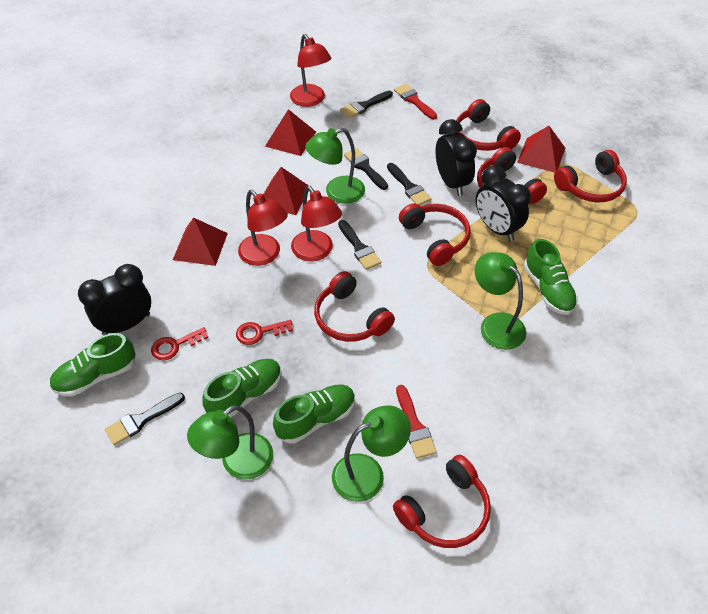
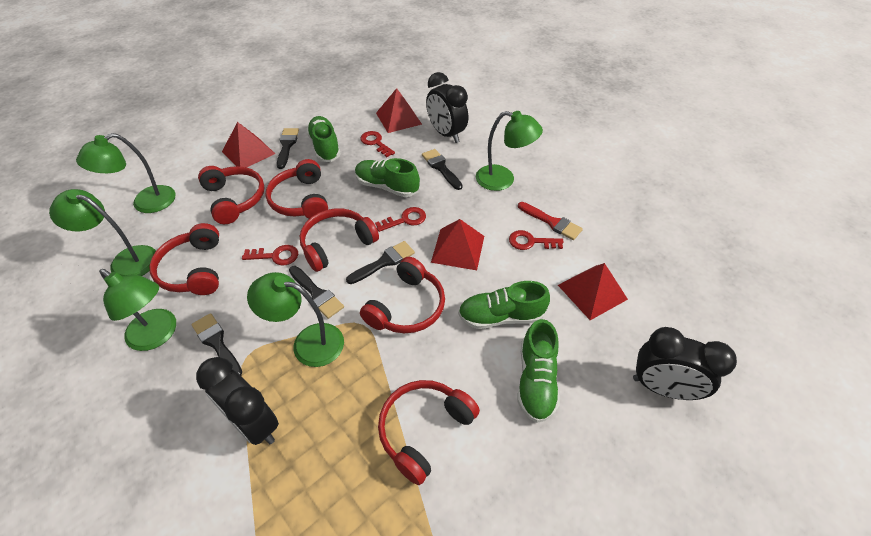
green lamp: 4 -> 5
red brush: 2 -> 1
red key: 2 -> 4
red lamp: 3 -> 0

